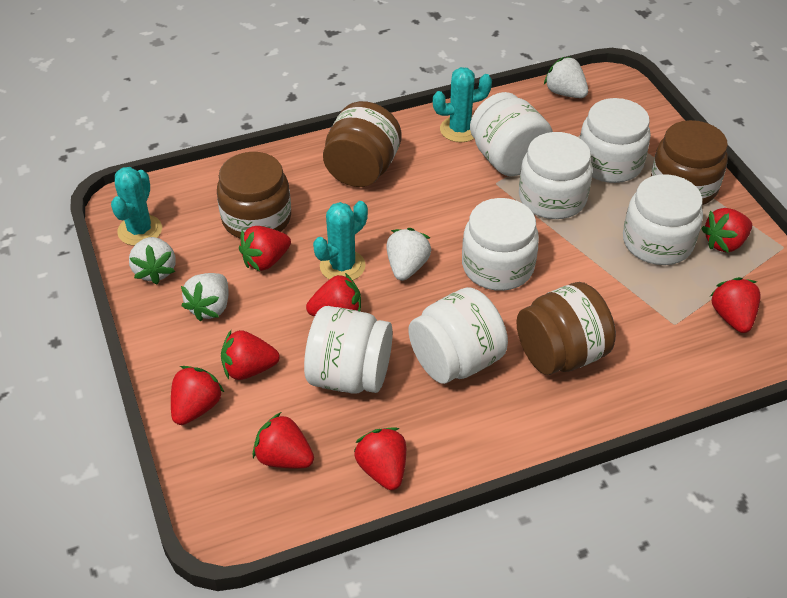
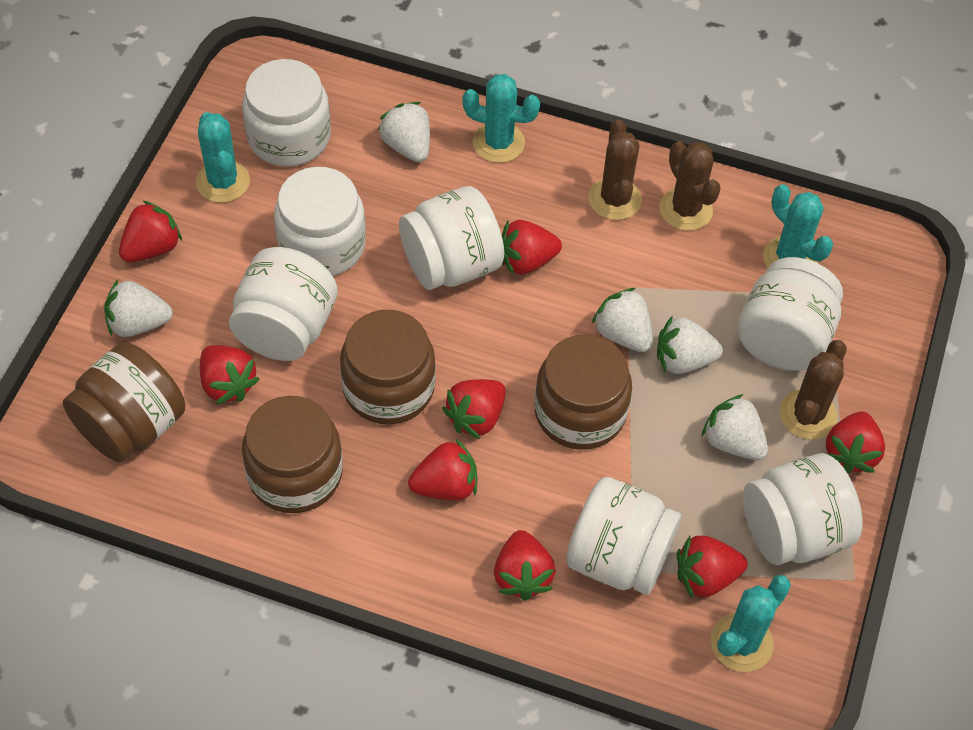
brown cactus: 0 -> 3
turquoise cactus: 3 -> 4
white strawberry: 4 -> 5

